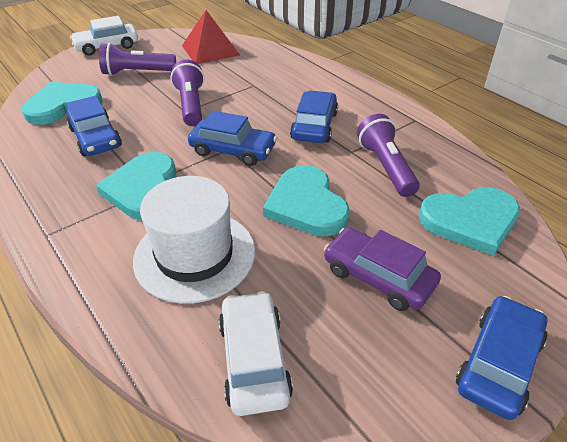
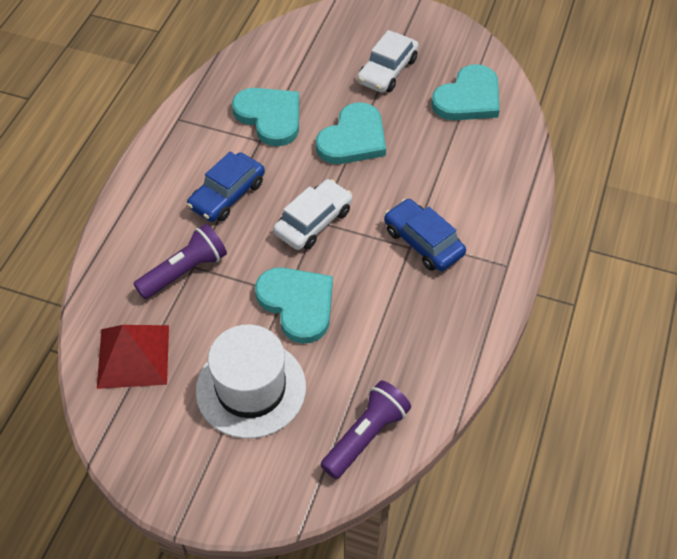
blue car: 4 -> 2
purple car: 1 -> 0
purple flashlight: 3 -> 2

